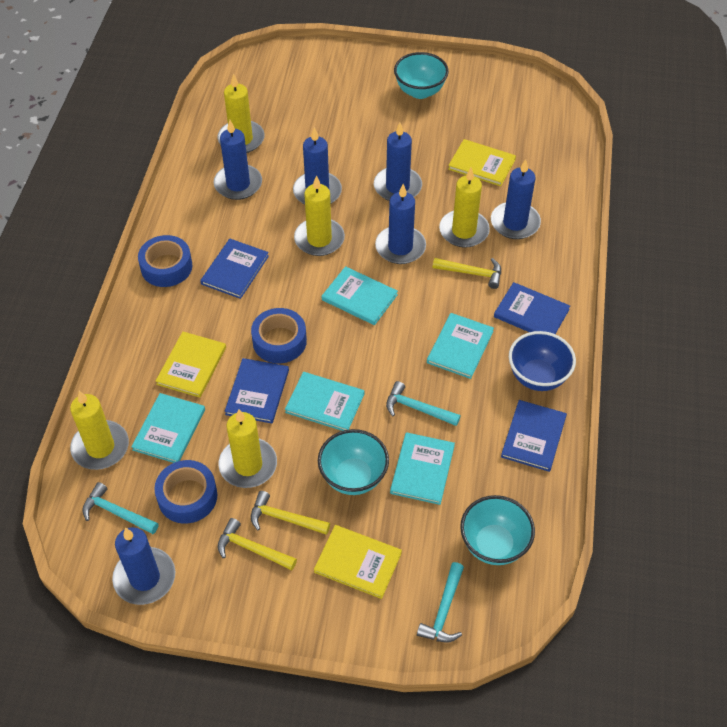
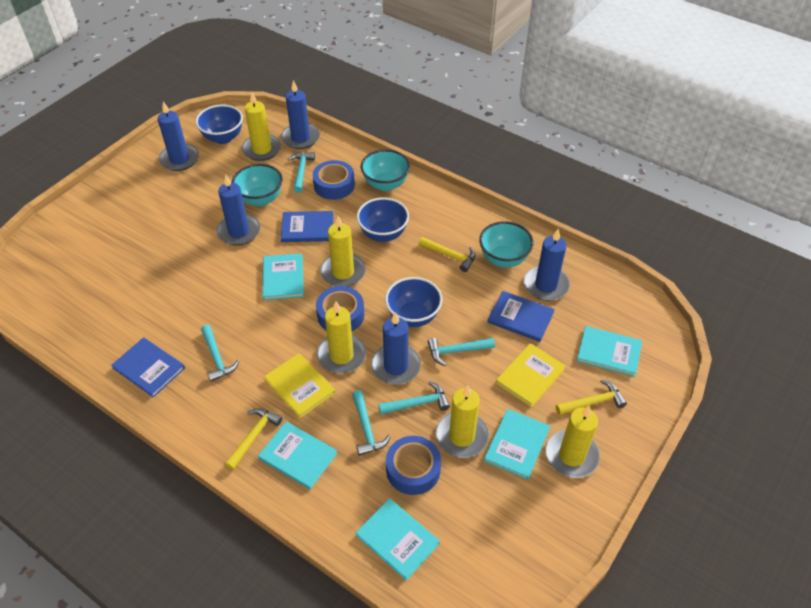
blue book: 4 -> 3
blue bowl: 1 -> 3
blue candle: 6 -> 5
turquoise hammer: 3 -> 5
yellow book: 3 -> 2

